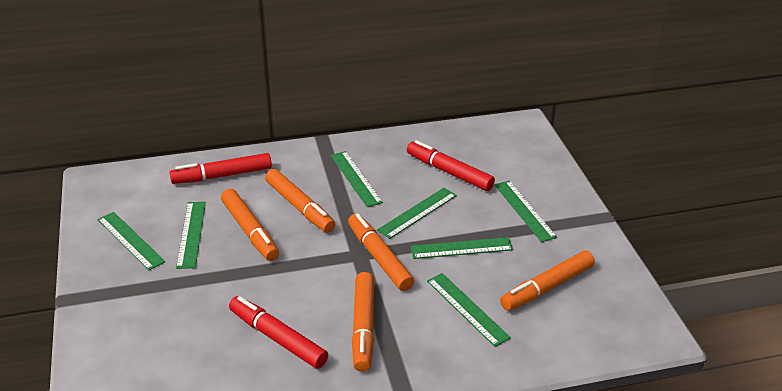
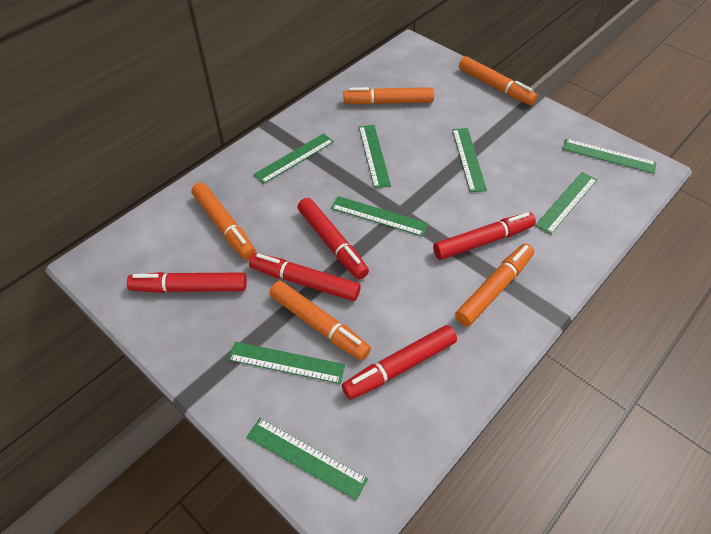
green ruler: 7 -> 8
red marker: 3 -> 5

